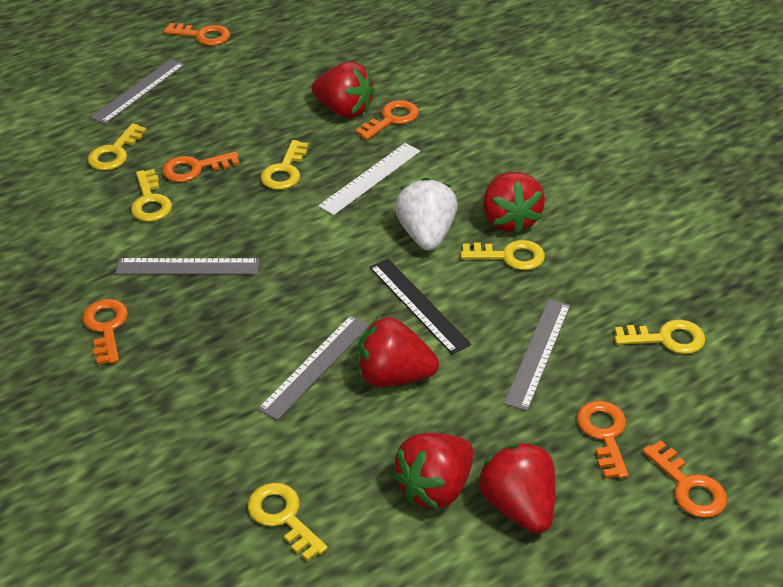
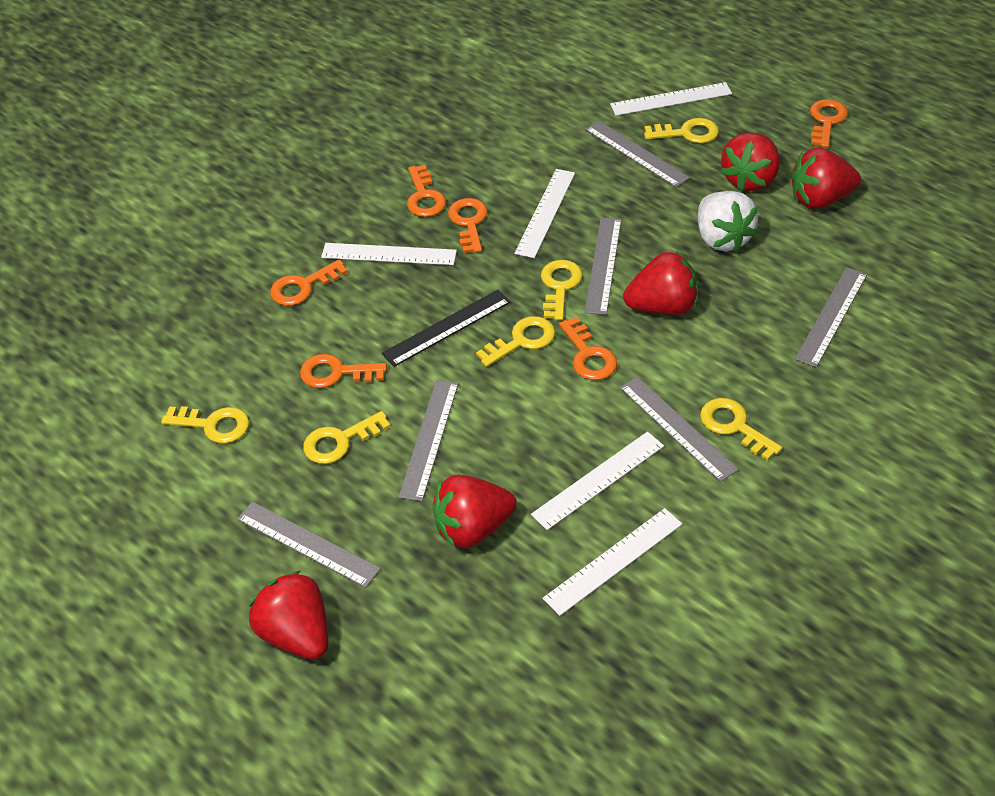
grey ruler: 4 -> 6
white ruler: 1 -> 5

